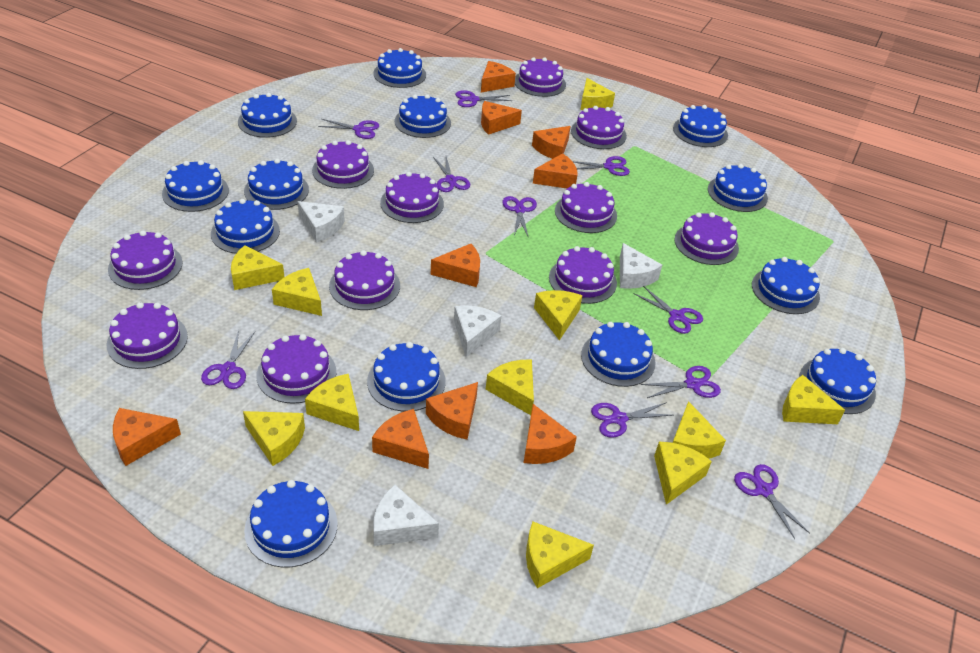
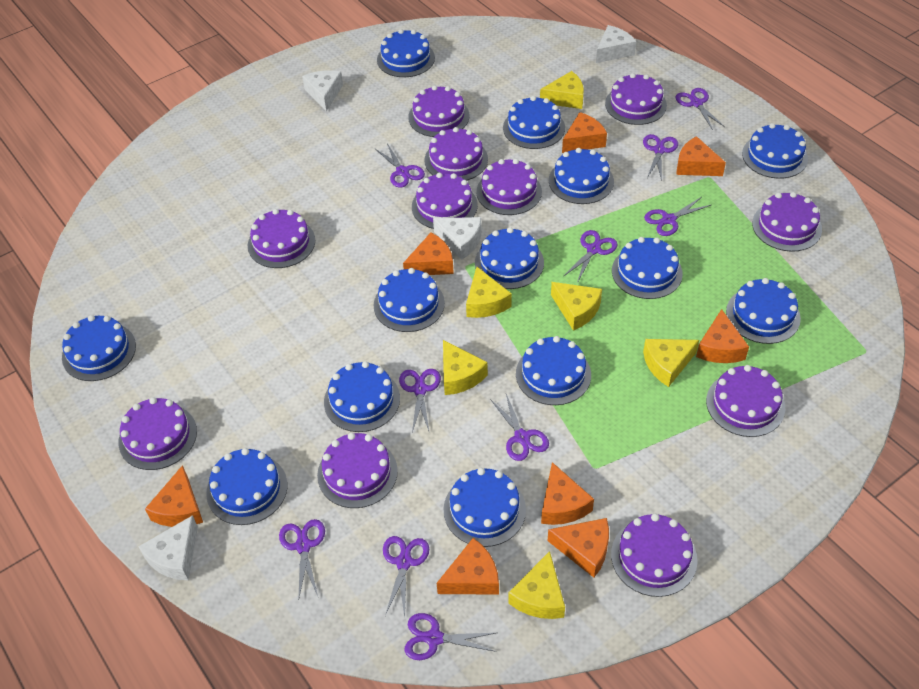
orange cheese: 9 -> 8
yellow cheese: 11 -> 6

